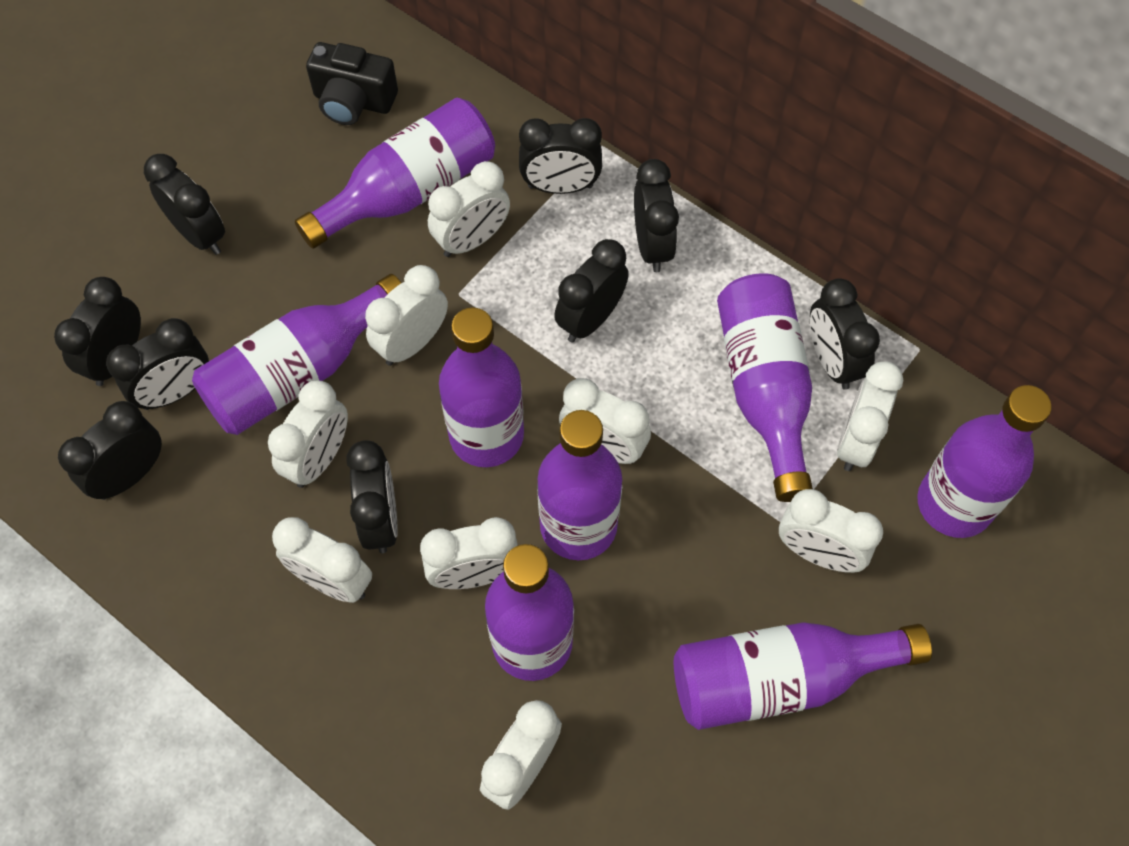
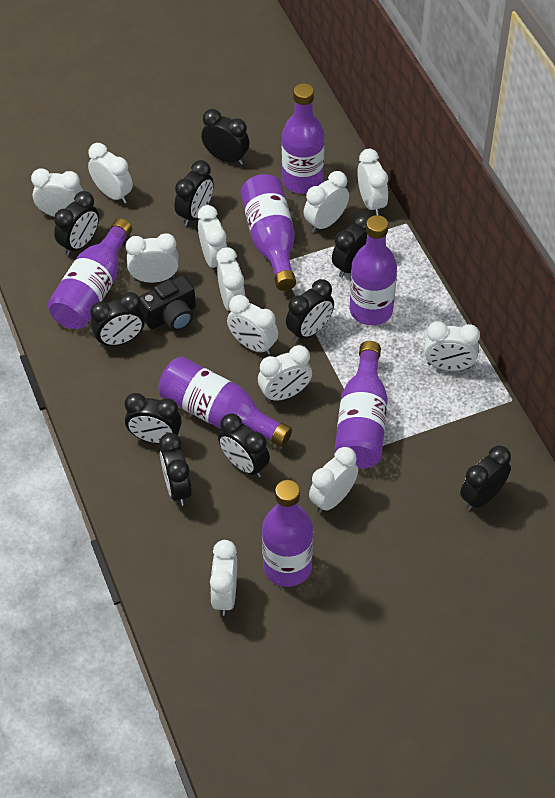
black clock: 9 -> 10
purple bottle: 8 -> 7
white clock: 9 -> 12

